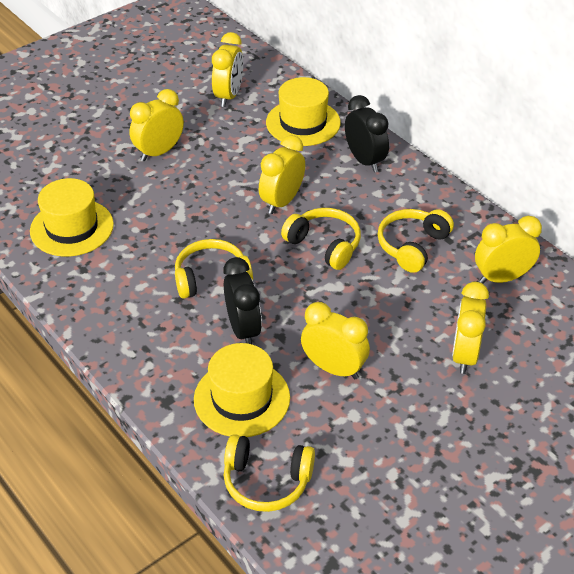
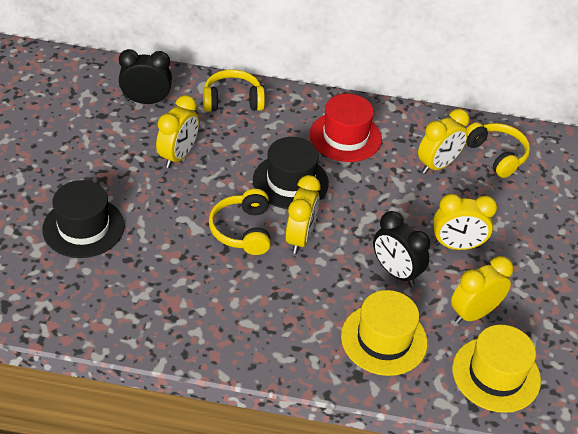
black hat: 0 -> 2
red hat: 0 -> 1
yellow clock: 6 -> 5
yellow hat: 3 -> 2
yellow headphones: 4 -> 3

